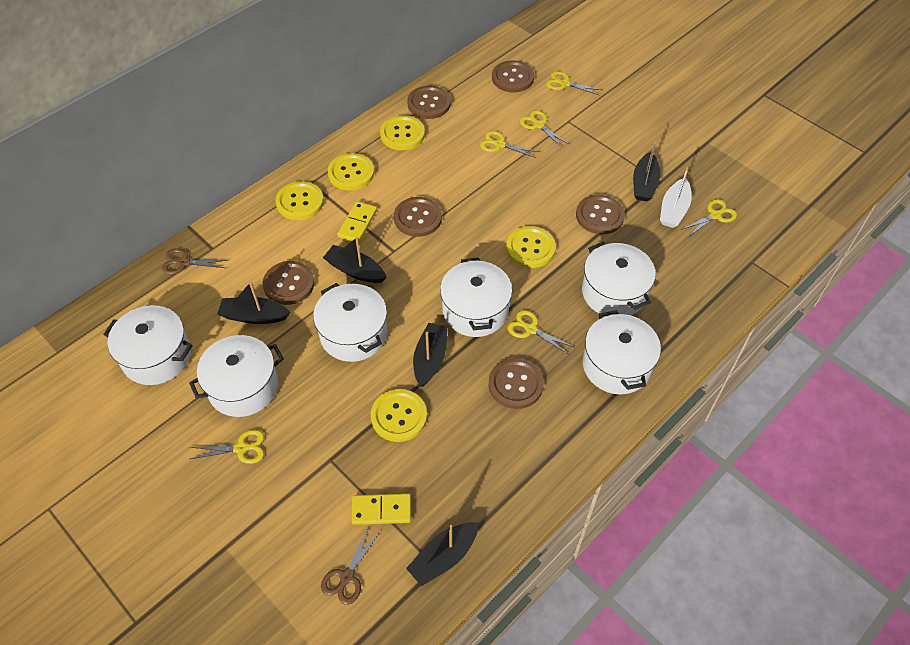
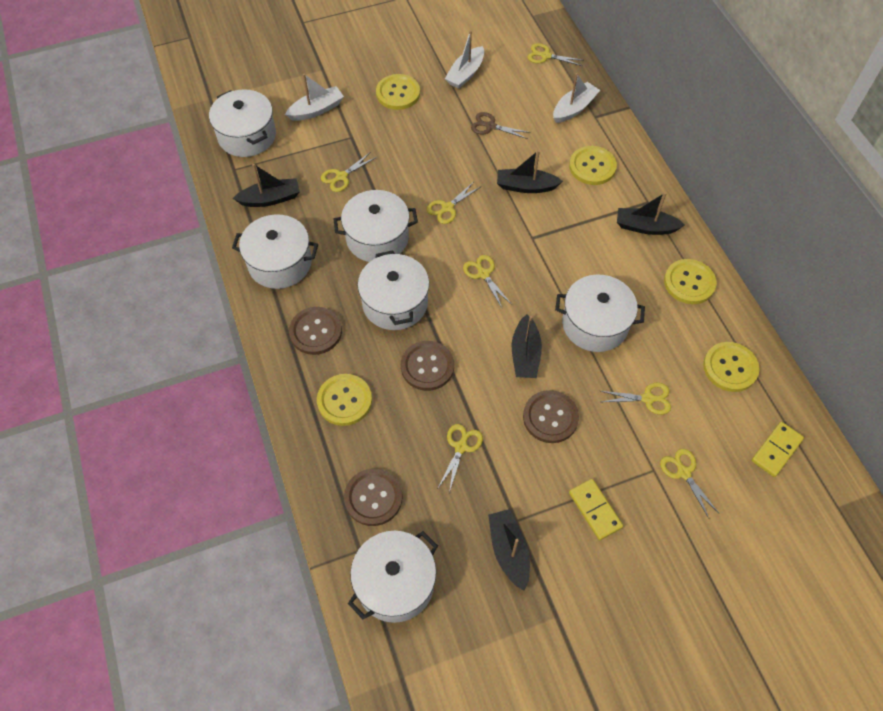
brown button: 6 -> 4
brown scissors: 2 -> 1
white boat: 1 -> 3
yellow scissors: 6 -> 7

